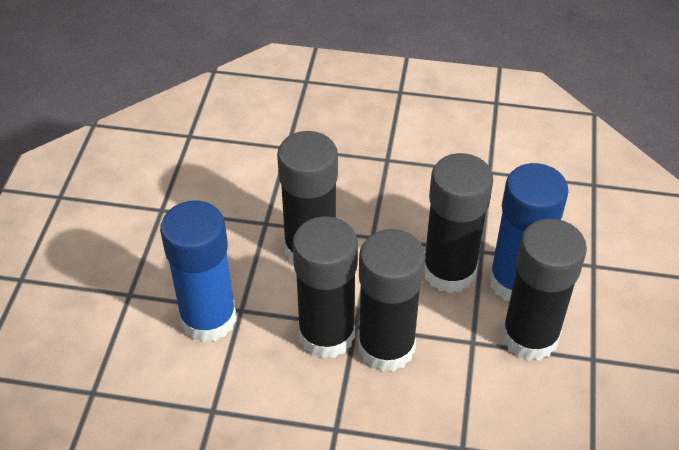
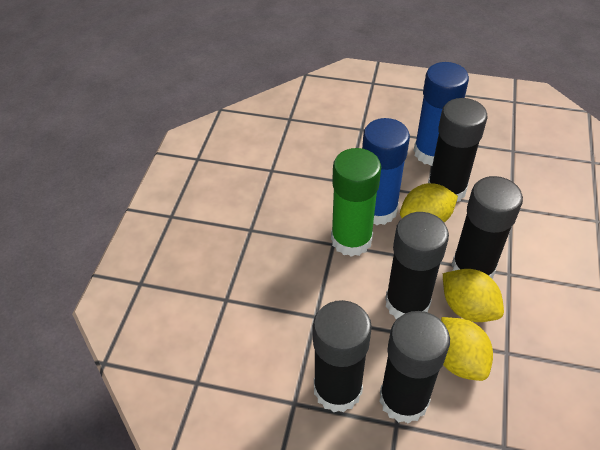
green glue stick: 0 -> 1
yellow lemon: 0 -> 3

